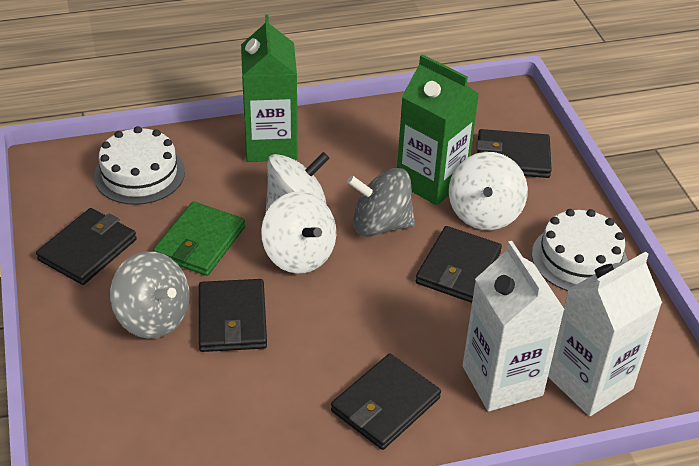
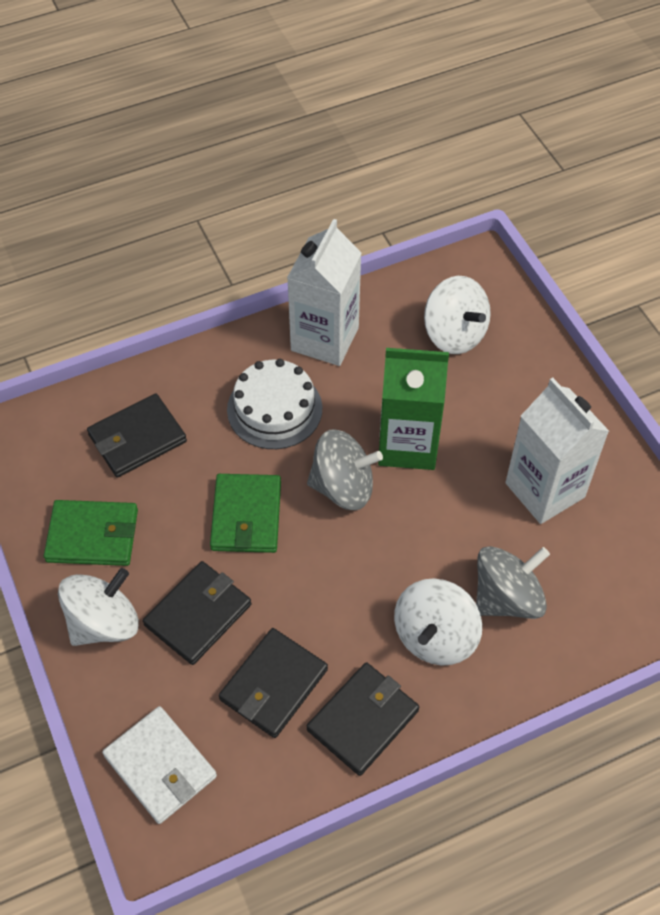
black wallet: 5 -> 4
green carton: 2 -> 1
green wallet: 1 -> 2
white cake: 2 -> 1
white wallet: 0 -> 1

